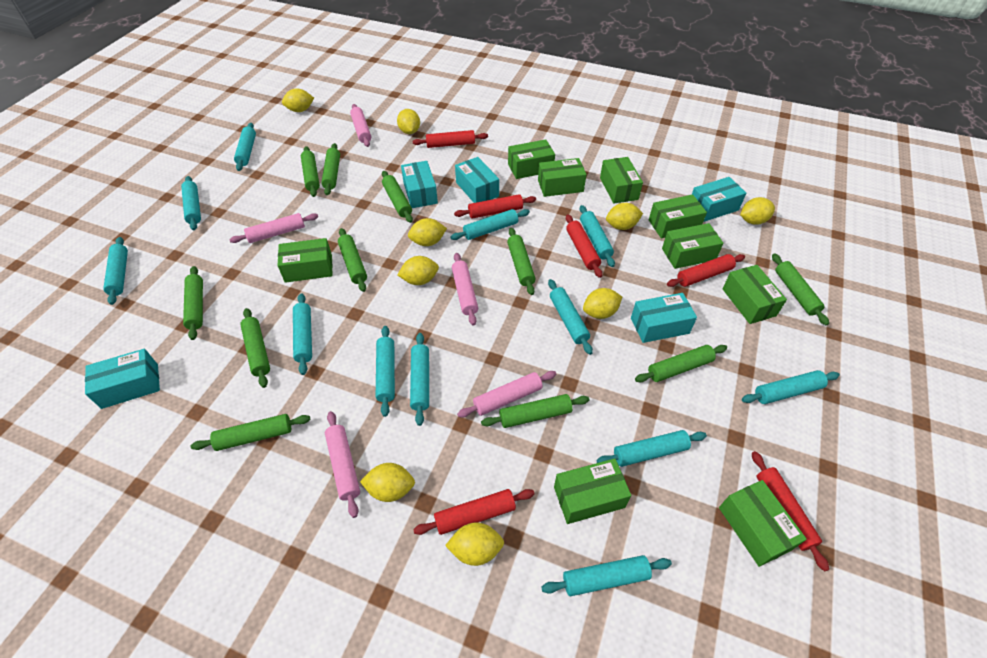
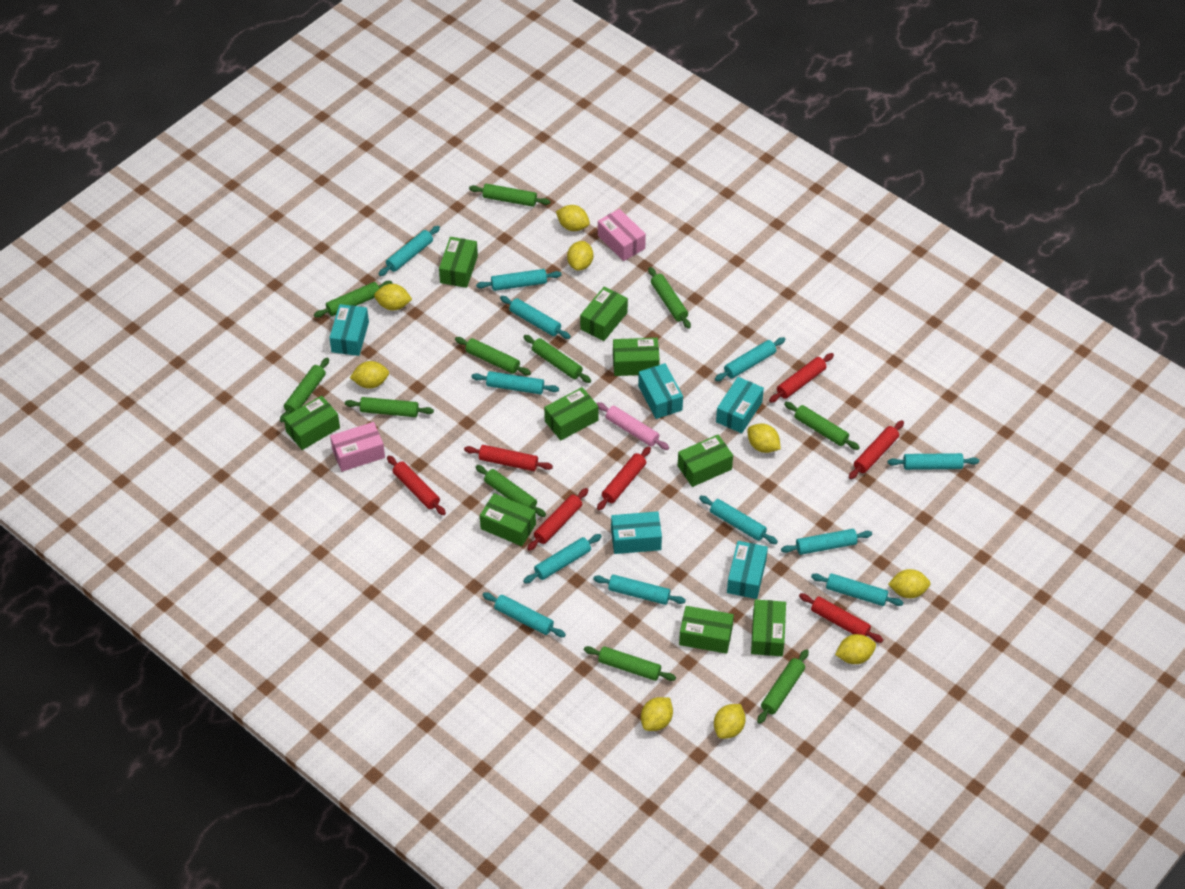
pink box: 0 -> 2
pink rolling pin: 5 -> 1
red rolling pin: 6 -> 7

